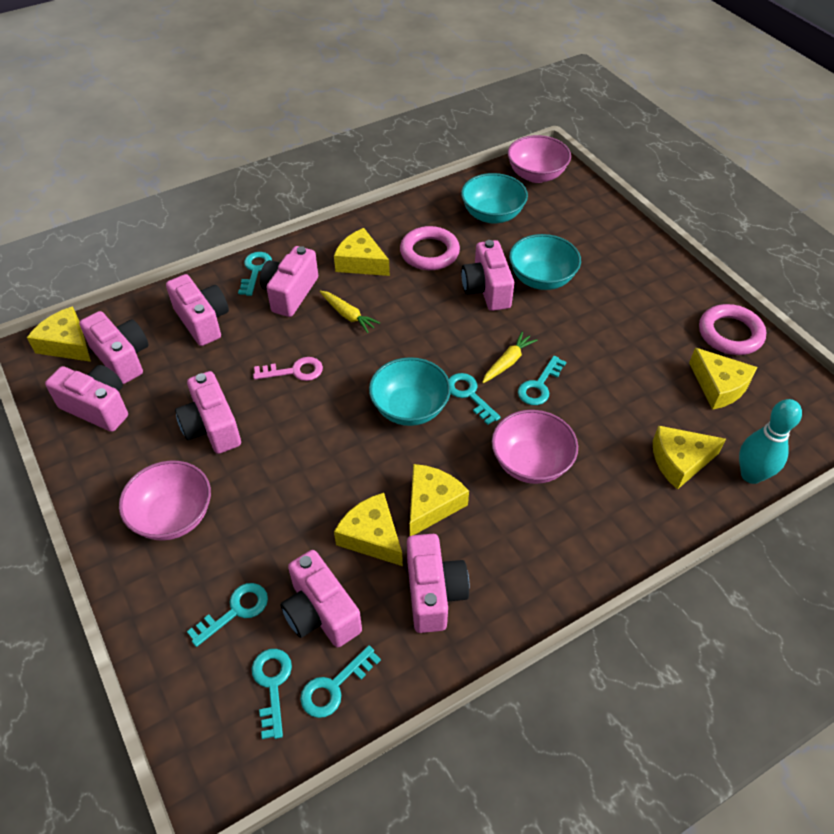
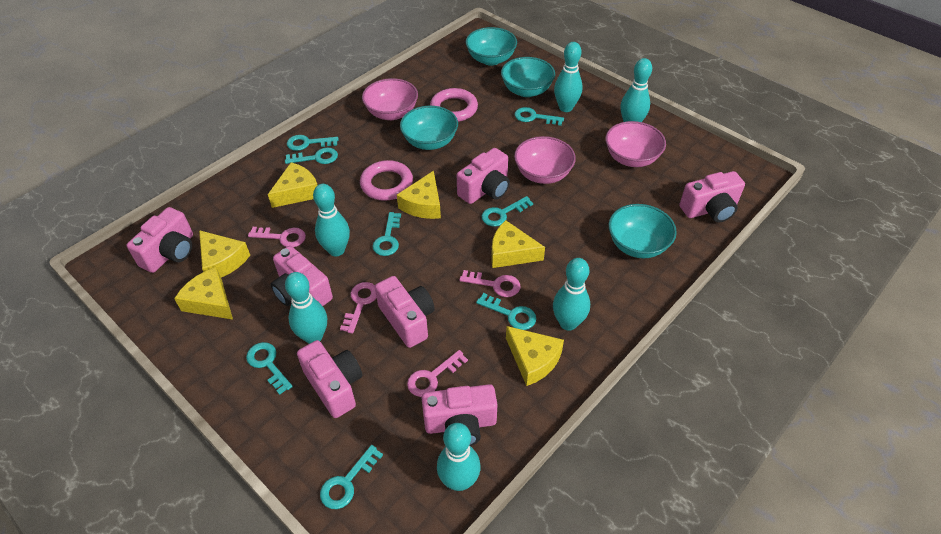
pink camera: 8 -> 7
pink key: 1 -> 4
turquoise bowl: 3 -> 4
turquoise bowling pin: 1 -> 6
turquoise key: 6 -> 8
yellow carrot: 2 -> 0

